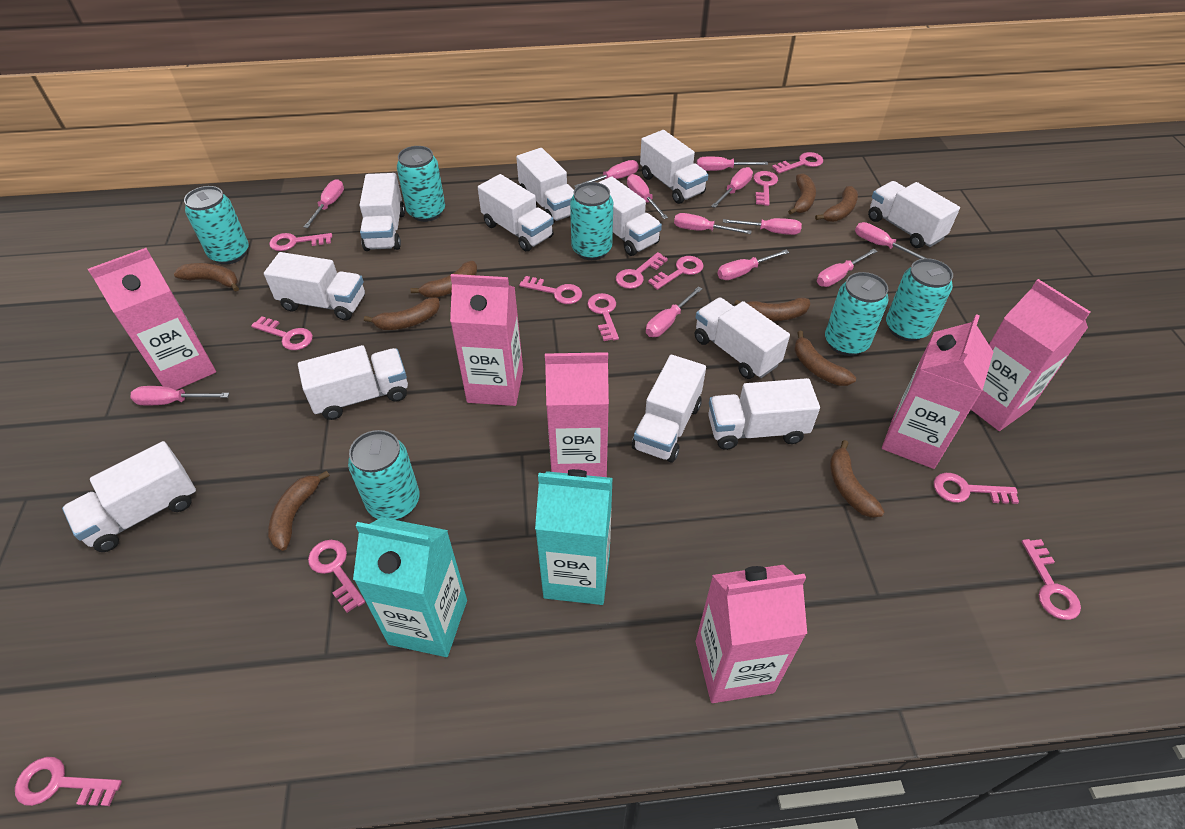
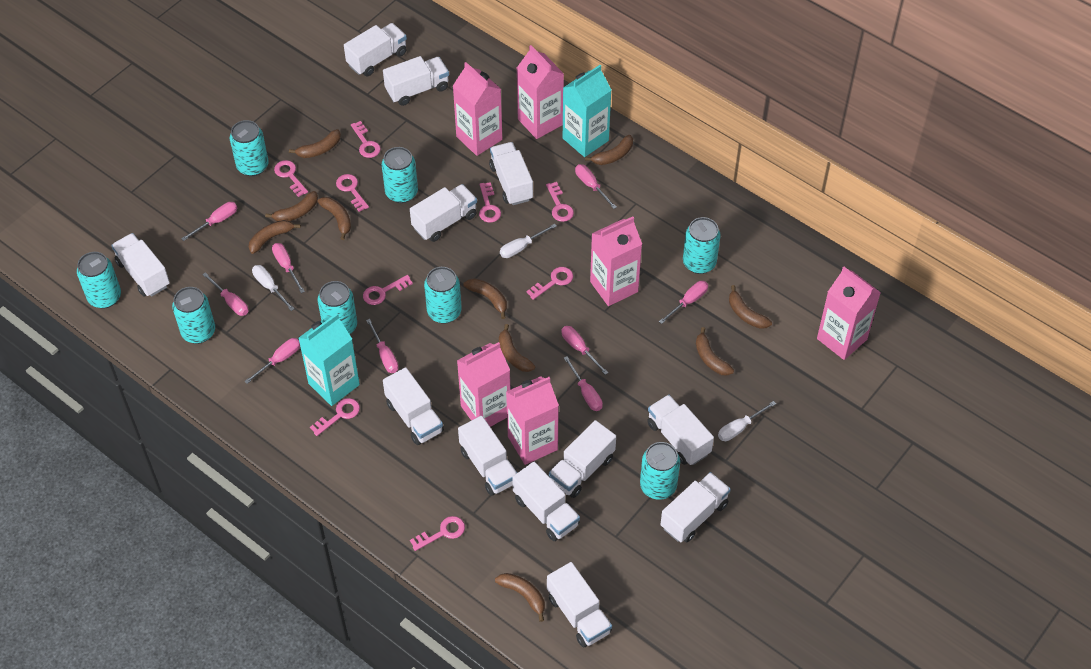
brown banana: 9 -> 10
pink key: 12 -> 9
pink screwdriver: 12 -> 9
turquoise can: 6 -> 8
white screwdriver: 0 -> 3

